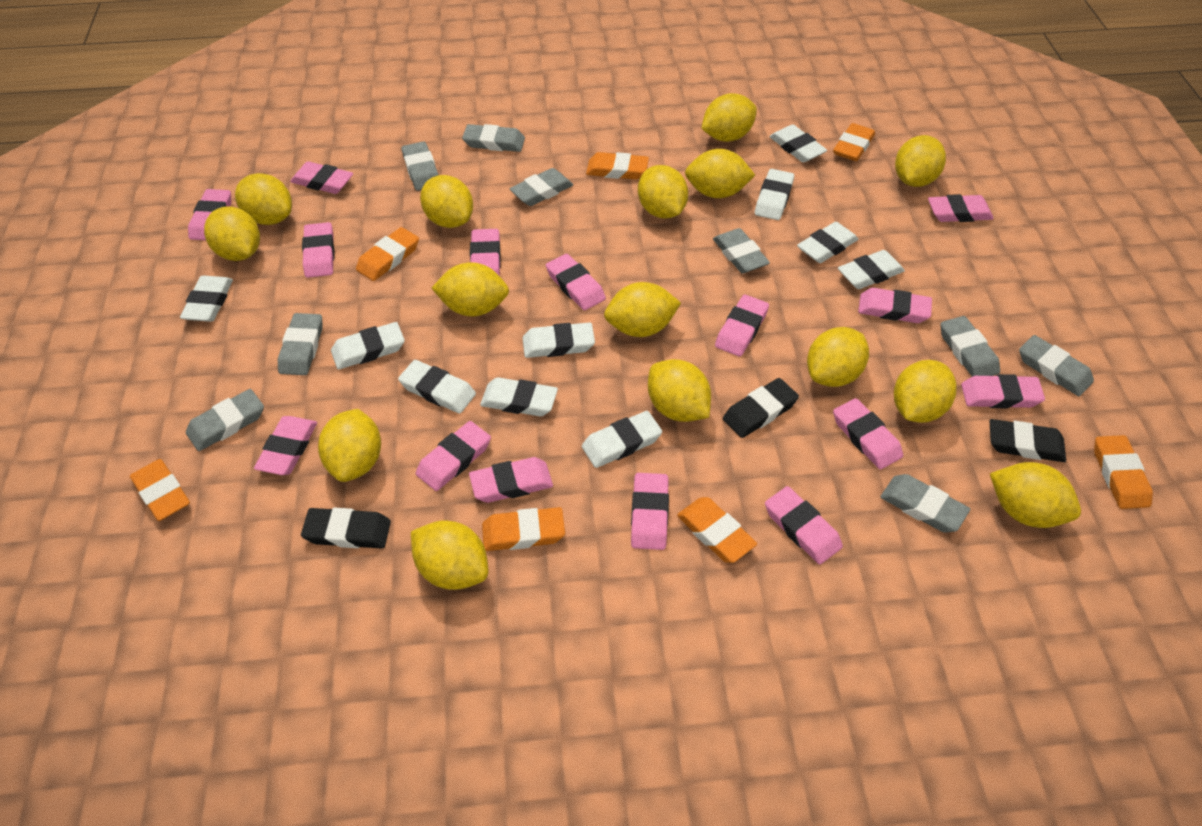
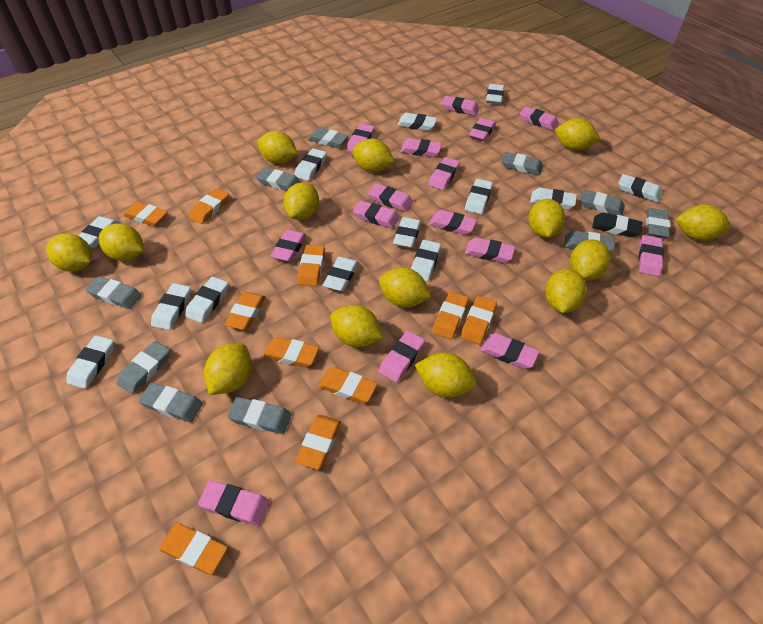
black eraser: 3 -> 1
grey eraser: 9 -> 10
orange eraser: 7 -> 10
white eraser: 10 -> 13
yellow lemon: 15 -> 14

